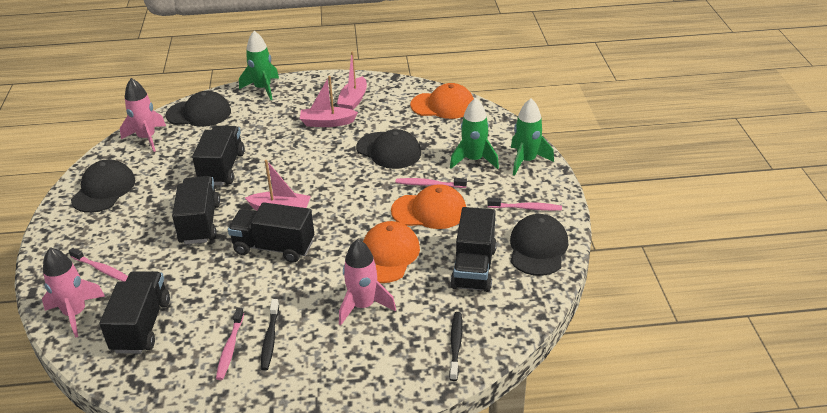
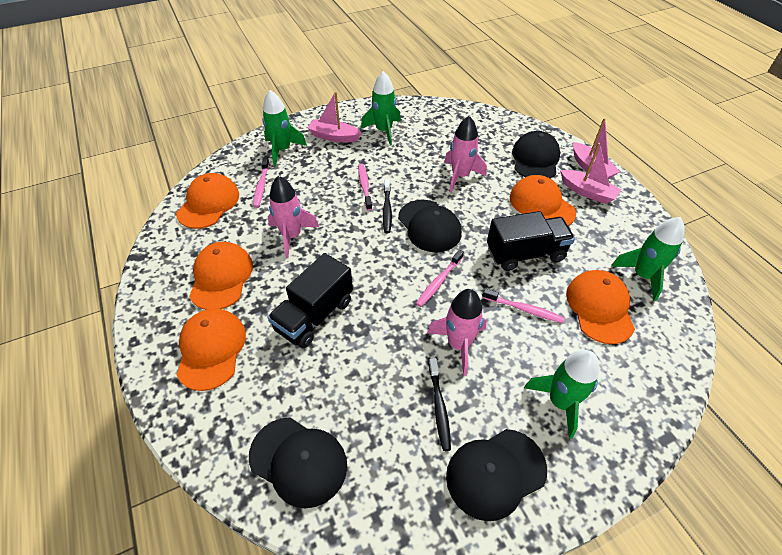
black truck: 5 -> 2
green rocket: 3 -> 4
orange cap: 3 -> 5

